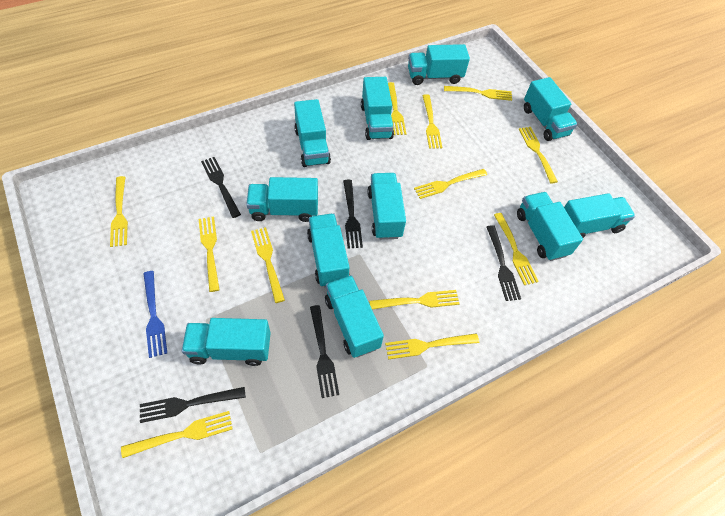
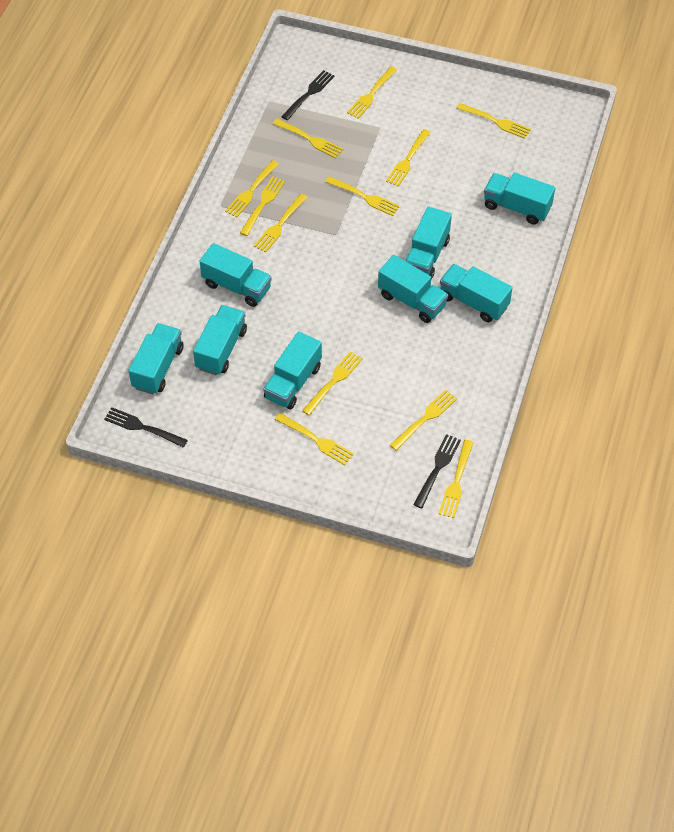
black fork: 5 -> 3
blue fork: 1 -> 0
turquoise truck: 11 -> 8

